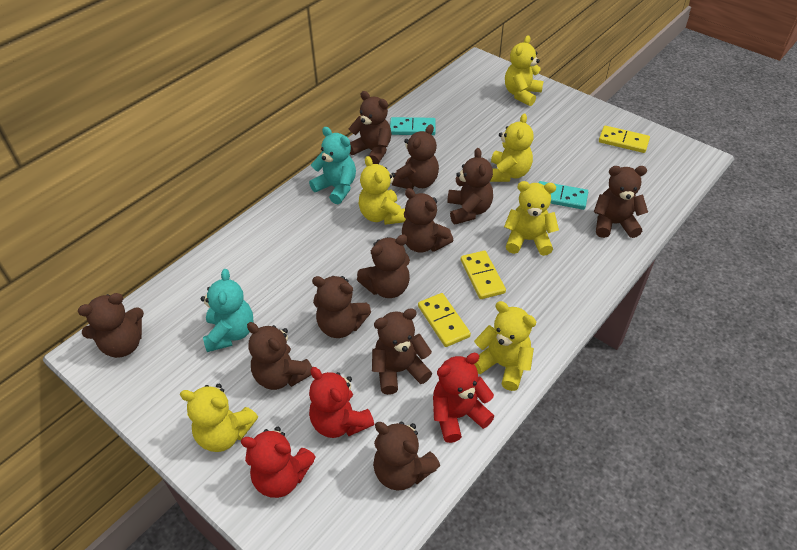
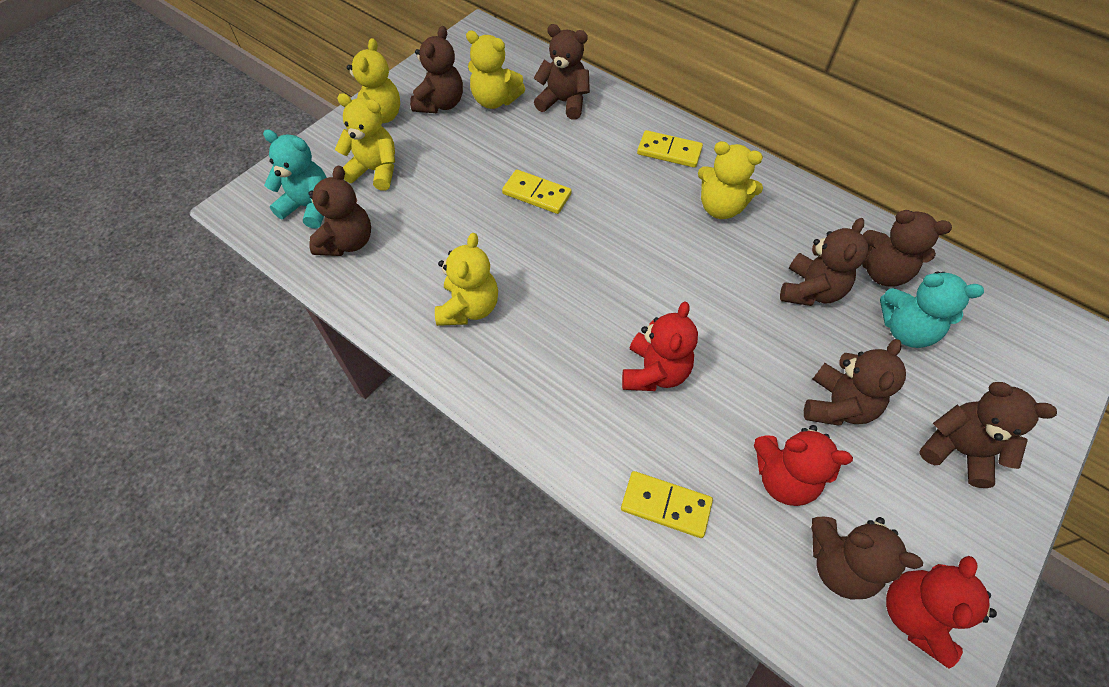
brown teddy bear: 11 -> 8
turquoise domino: 2 -> 0
yellow teddy bear: 6 -> 5

